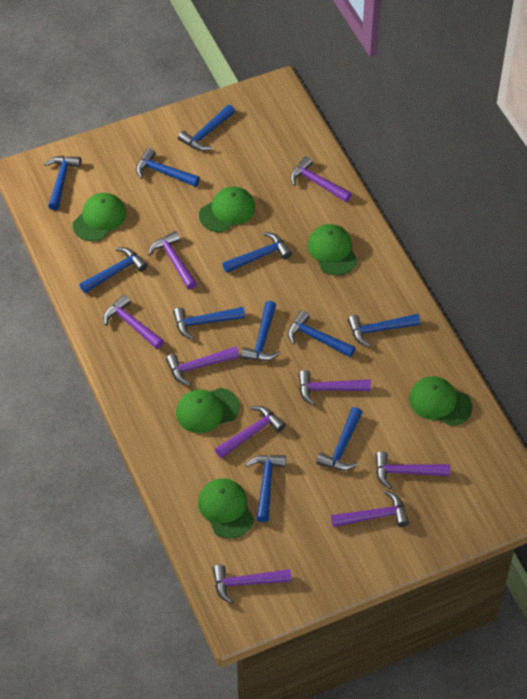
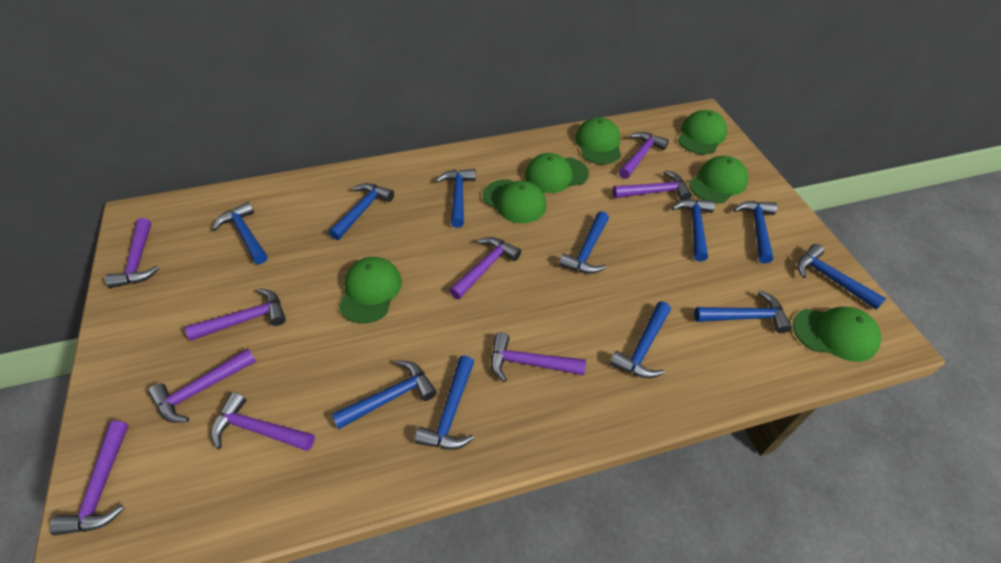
green cap: 6 -> 7

